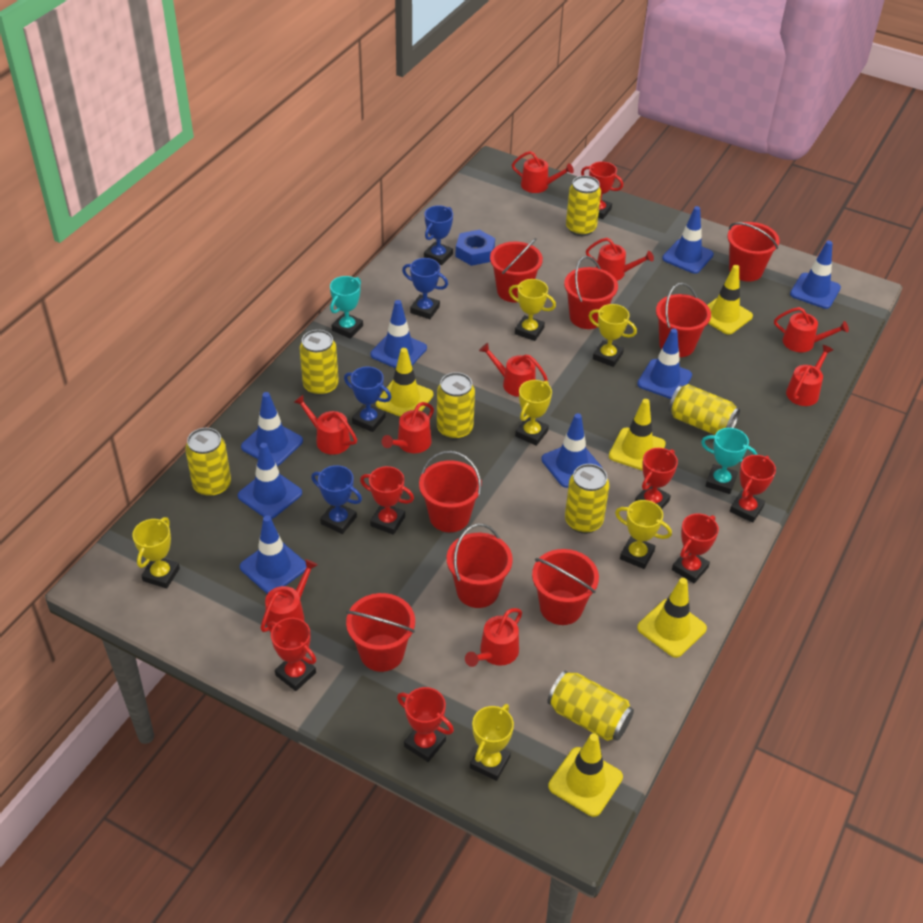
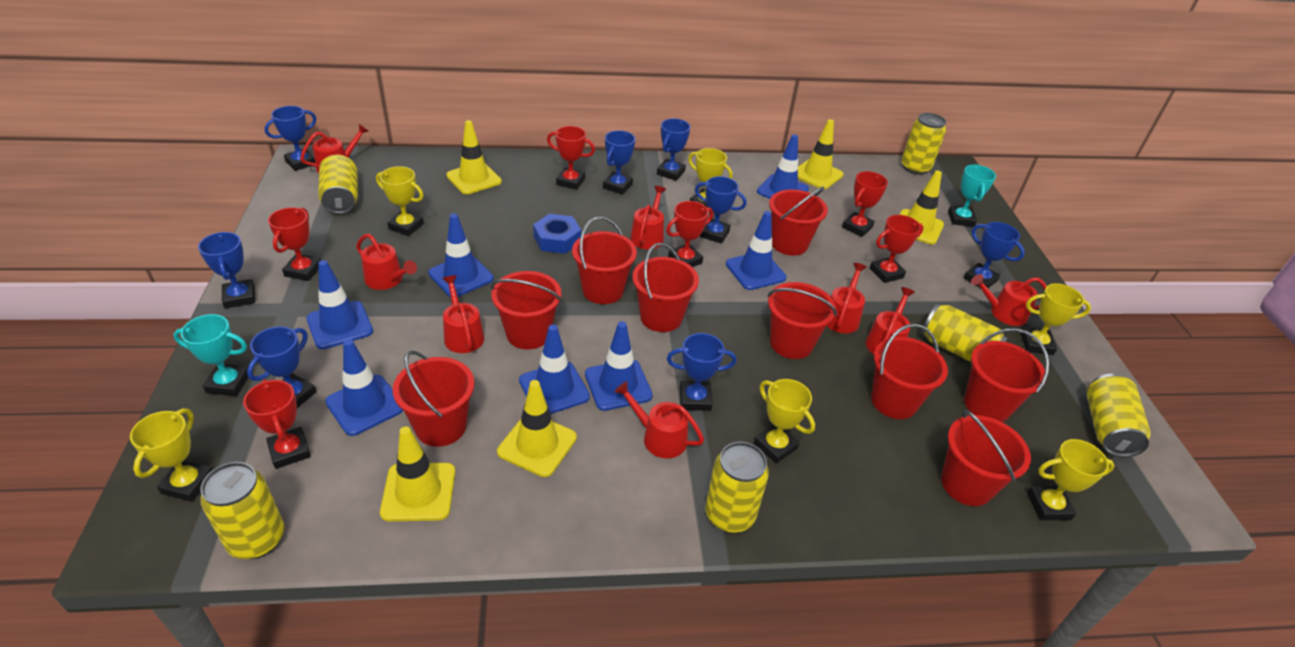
blue traffic cone: 8 -> 7
blue trophy: 4 -> 8
red bucket: 8 -> 9
red trophy: 7 -> 6
red watering can: 9 -> 8
yellow can: 7 -> 6

